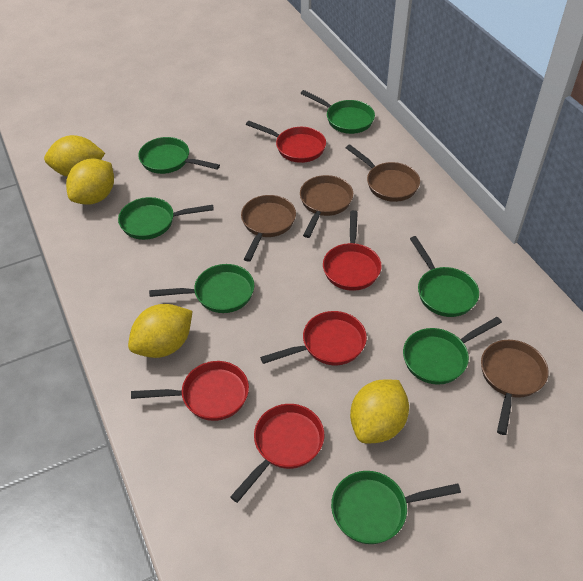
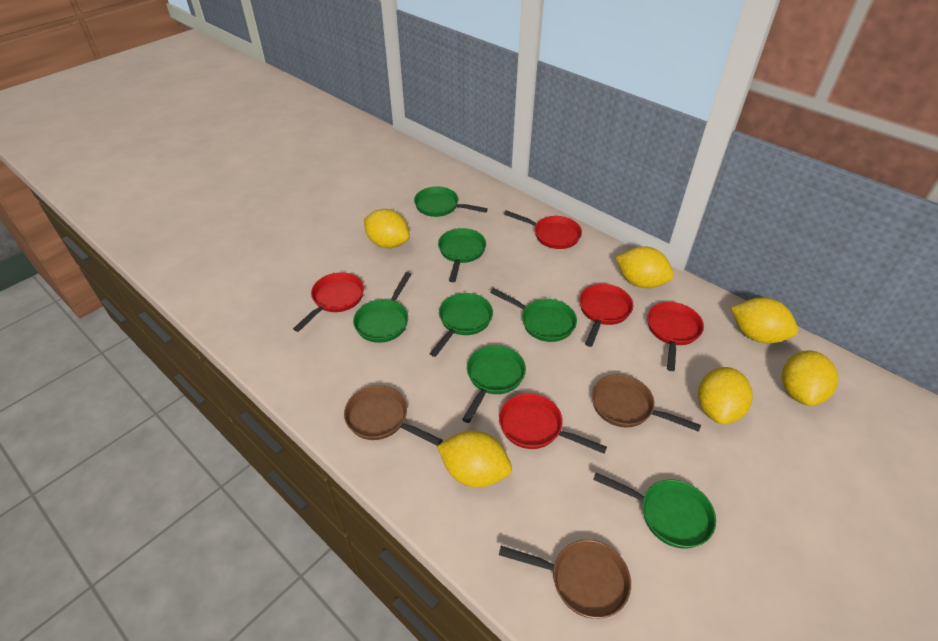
brown pan: 4 -> 3
yellow lemon: 4 -> 6

